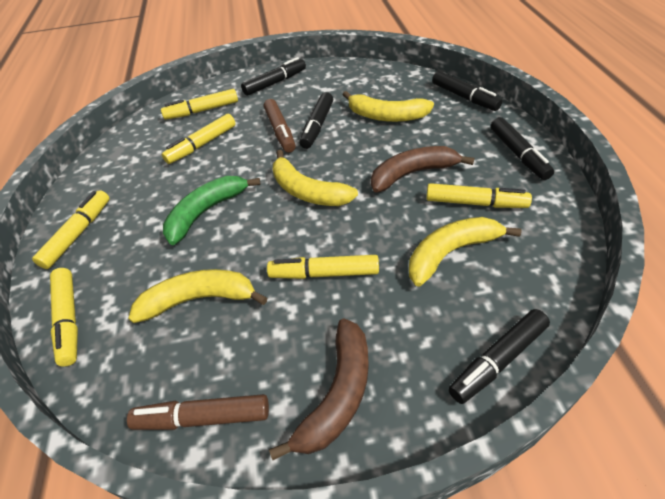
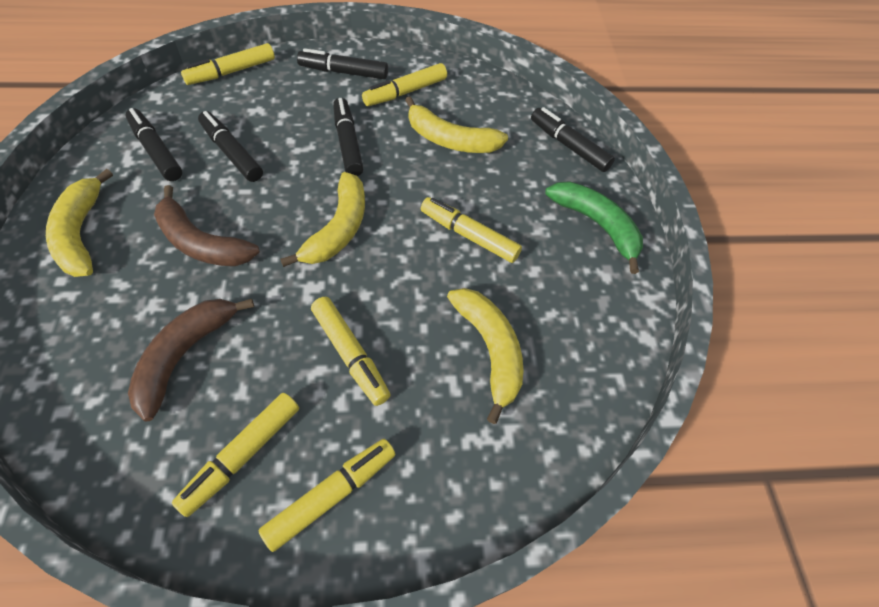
brown marker: 2 -> 0

